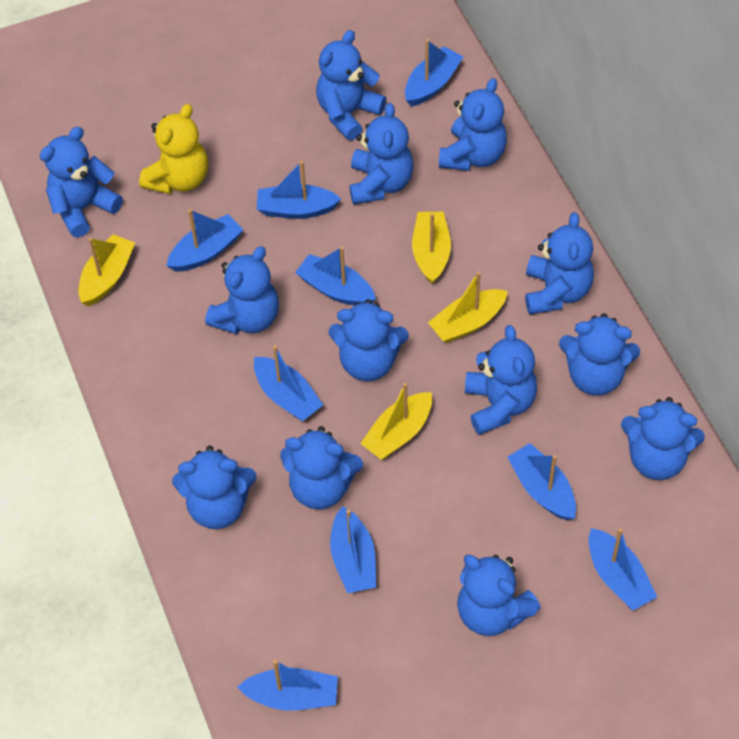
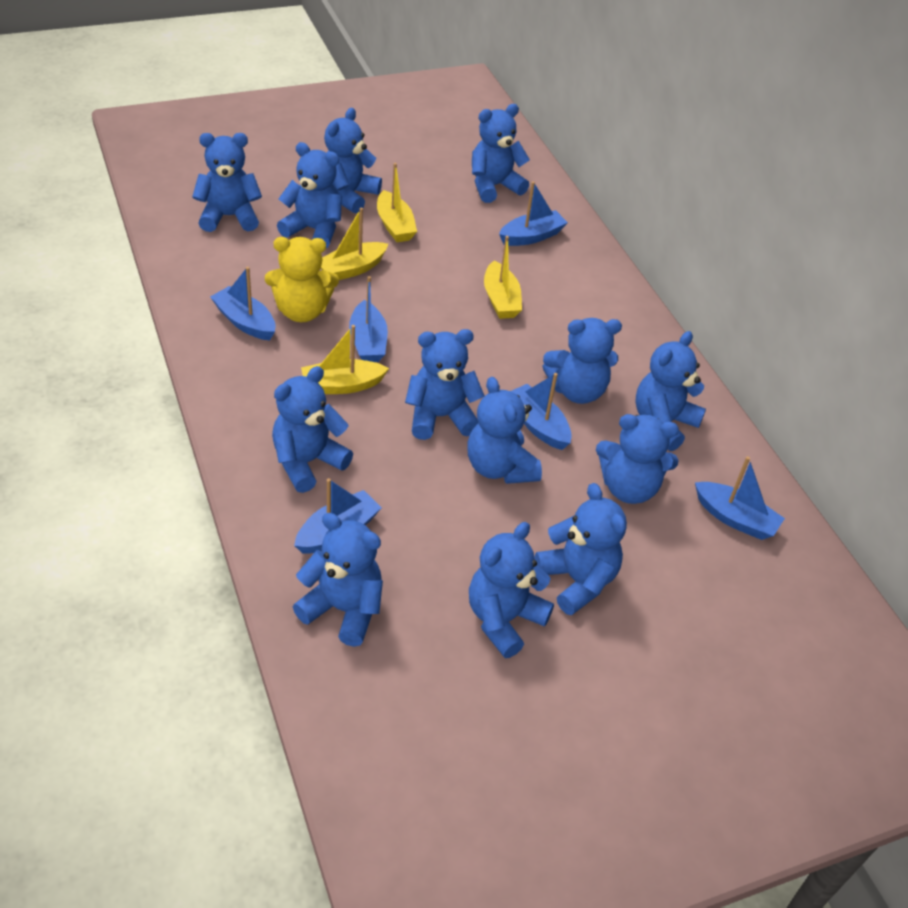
blue boat: 9 -> 6

